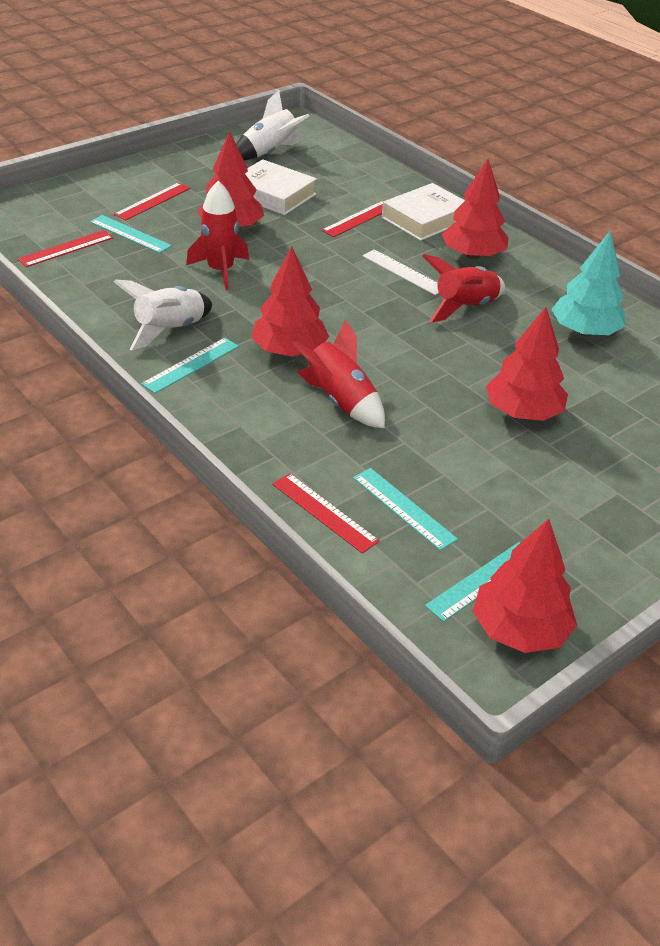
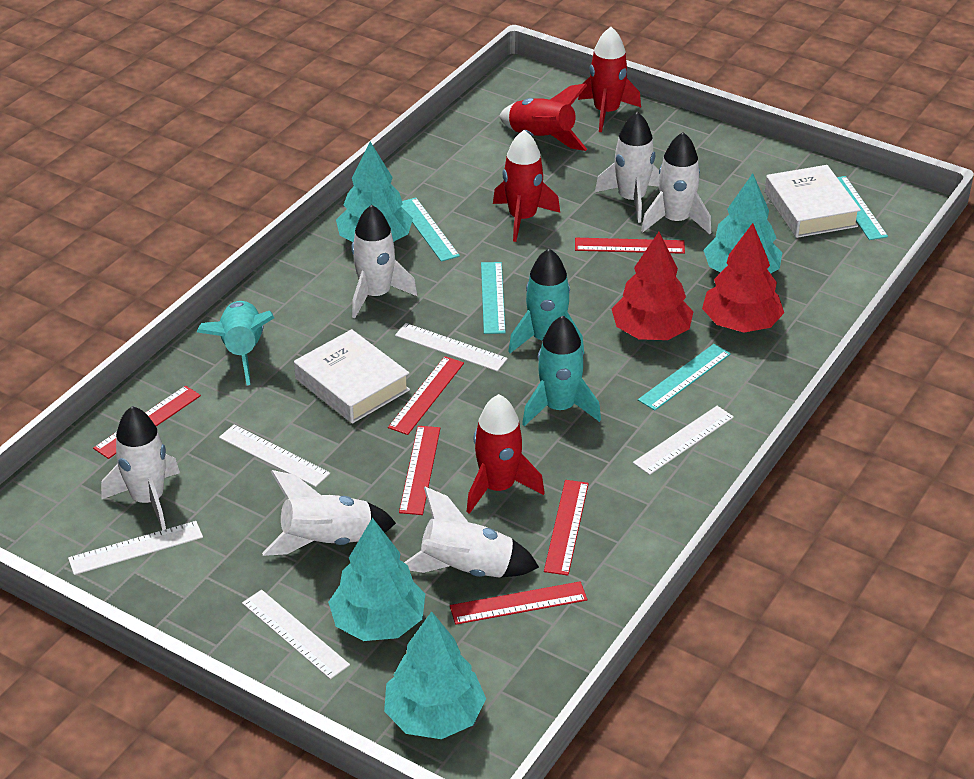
red rocket: 3 -> 4
red ruler: 4 -> 6
red tree: 5 -> 2
turquoise rocket: 0 -> 3
turquoise tree: 1 -> 4
white rocket: 2 -> 6
white ruler: 1 -> 5

